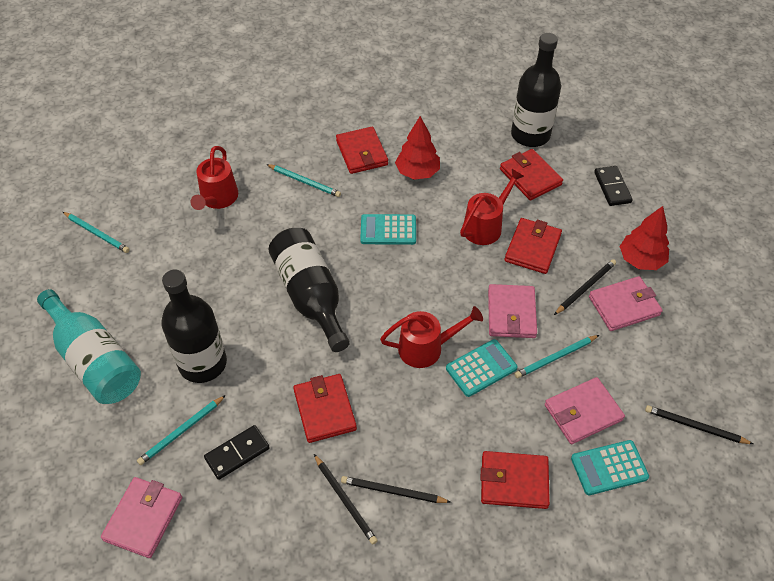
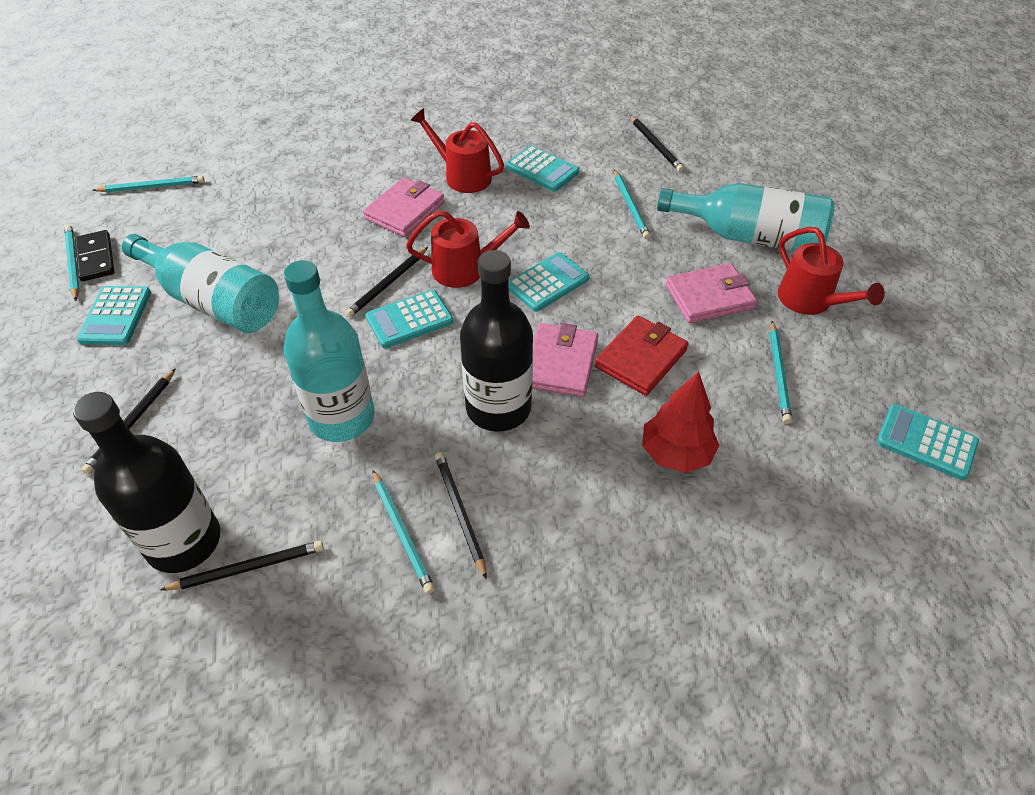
black bottle: 3 -> 2
black domino: 2 -> 1
black pencil: 4 -> 5
pink wallet: 4 -> 3
red tree: 2 -> 1
red wallet: 5 -> 1
turquoise bottle: 1 -> 3
turquoise calculator: 3 -> 5
turquoise pencil: 4 -> 5

